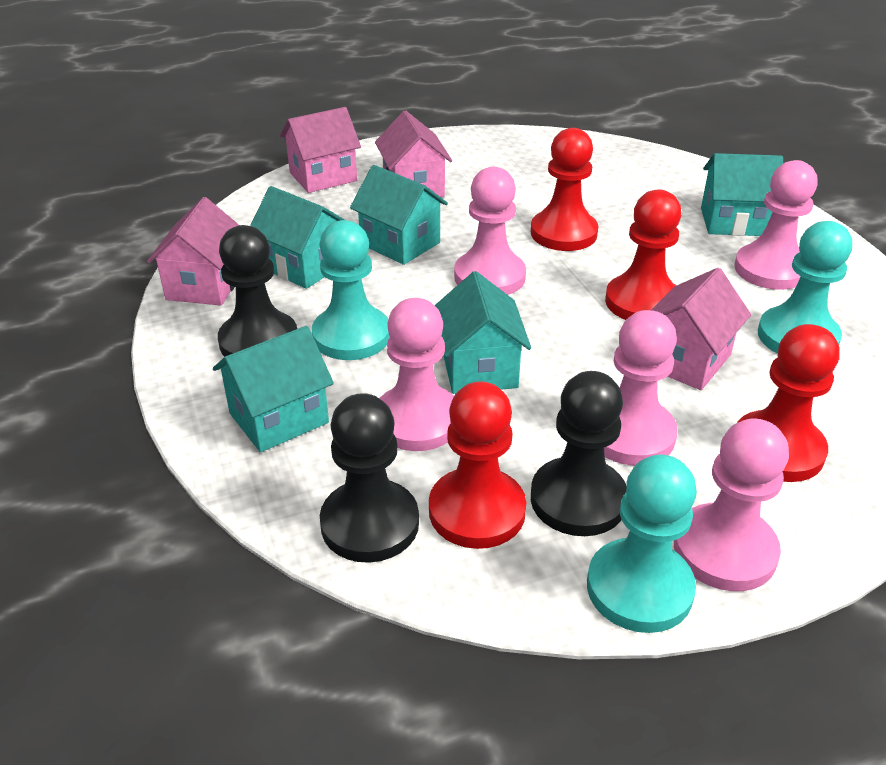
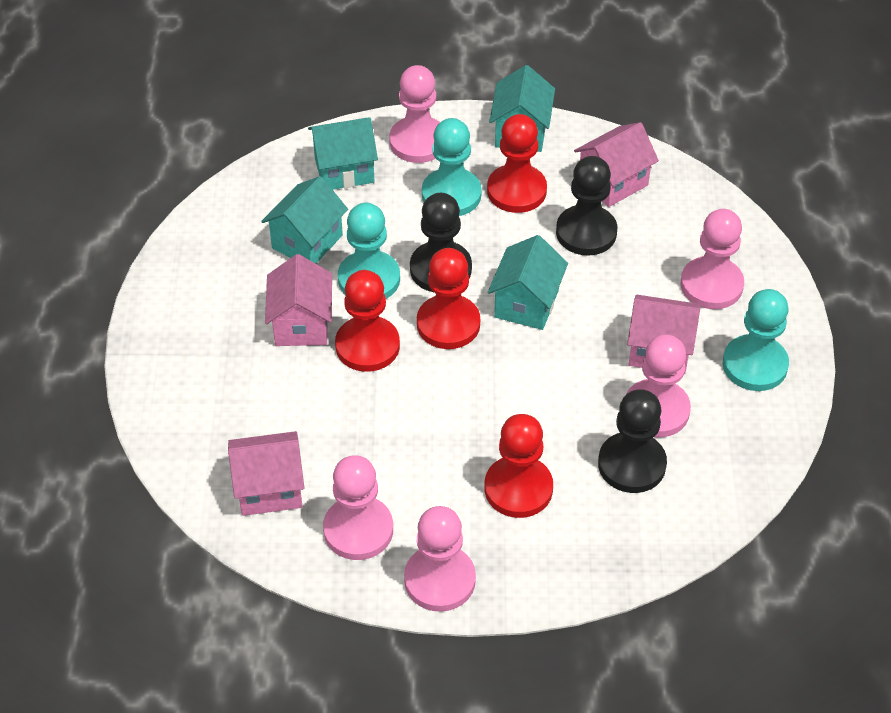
turquoise house: 5 -> 4

